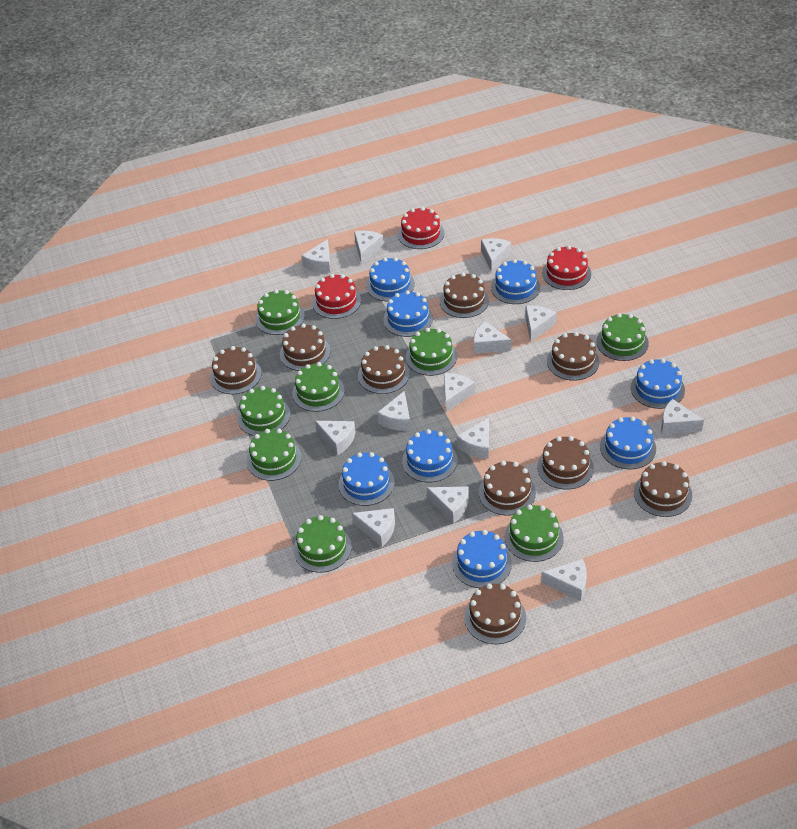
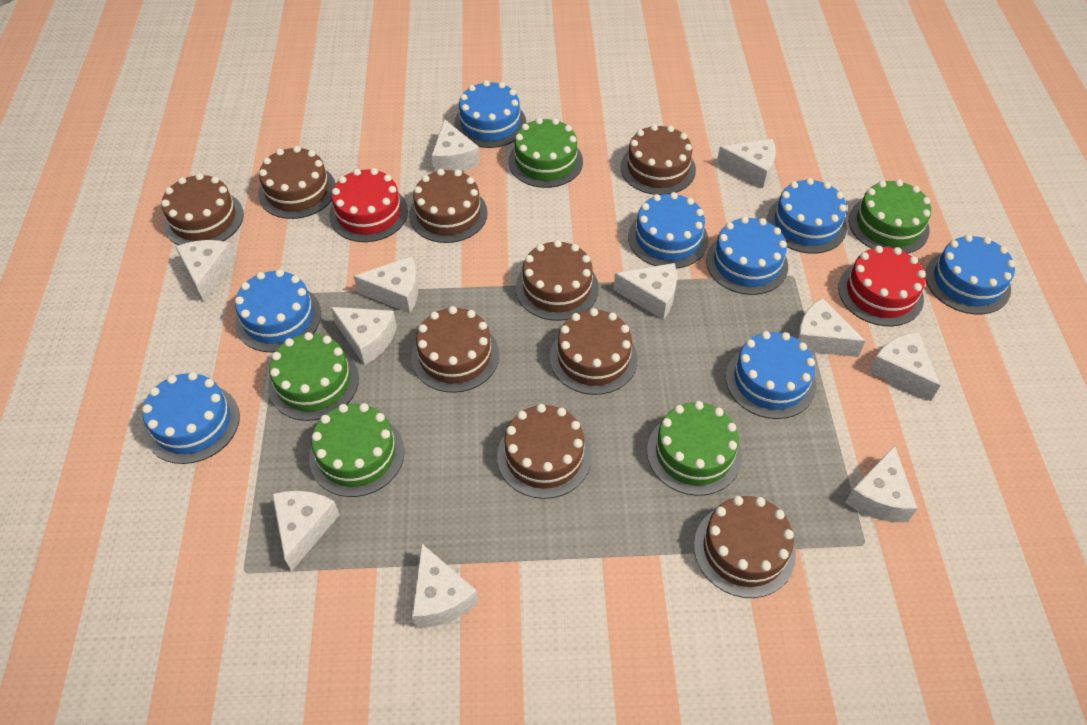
green cake: 8 -> 5
red cake: 3 -> 2
white cheese: 13 -> 11

